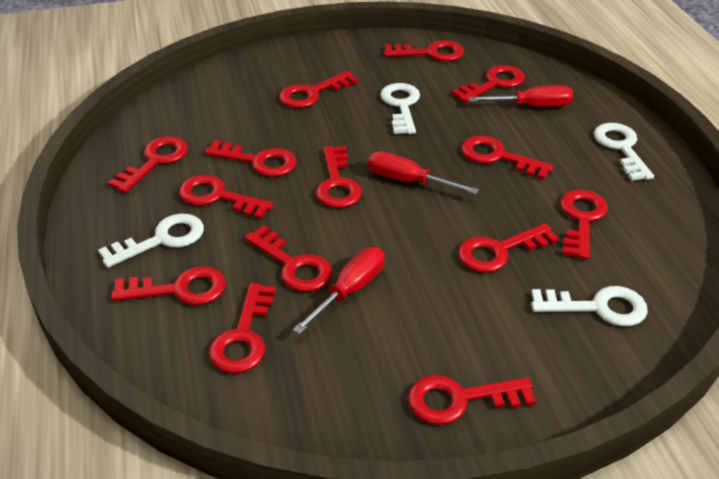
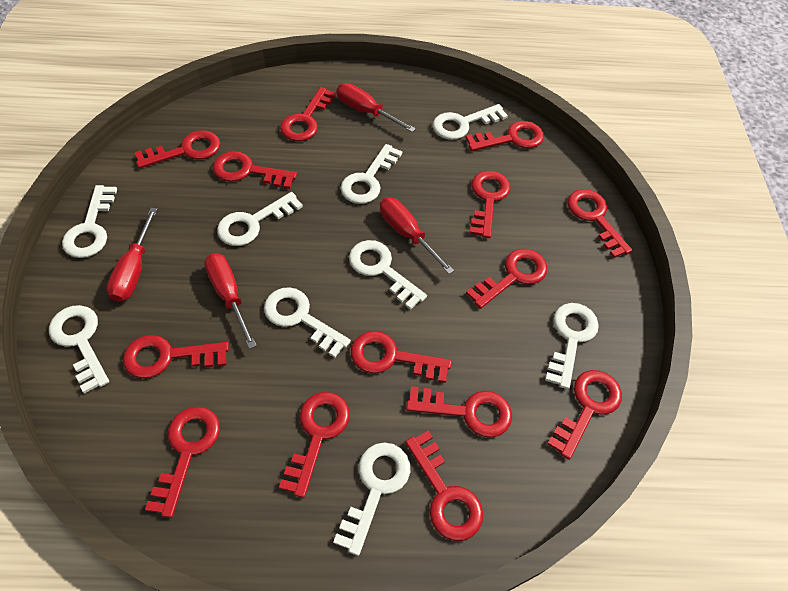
red screwdriver: 3 -> 4
white key: 4 -> 9

